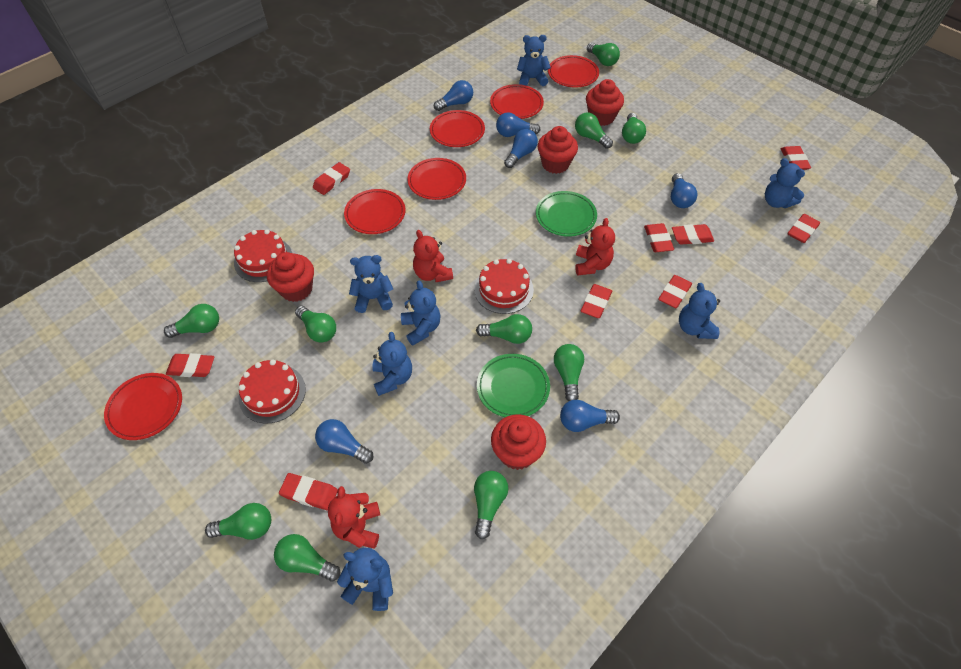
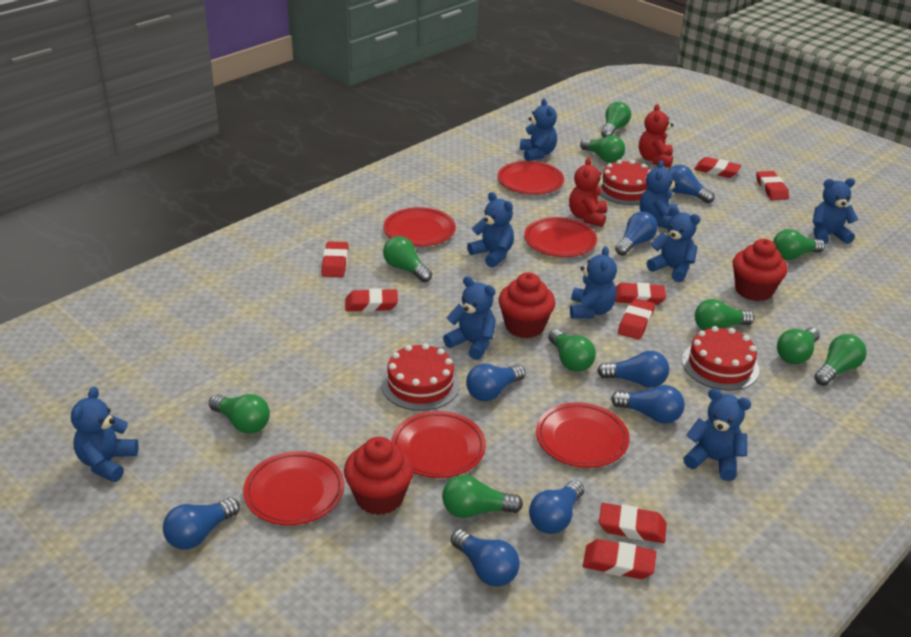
blue light bulb: 6 -> 8
blue teddy bear: 7 -> 9
green plate: 2 -> 0
red cupcake: 4 -> 3
red eraser: 9 -> 8
red teddy bear: 3 -> 2

